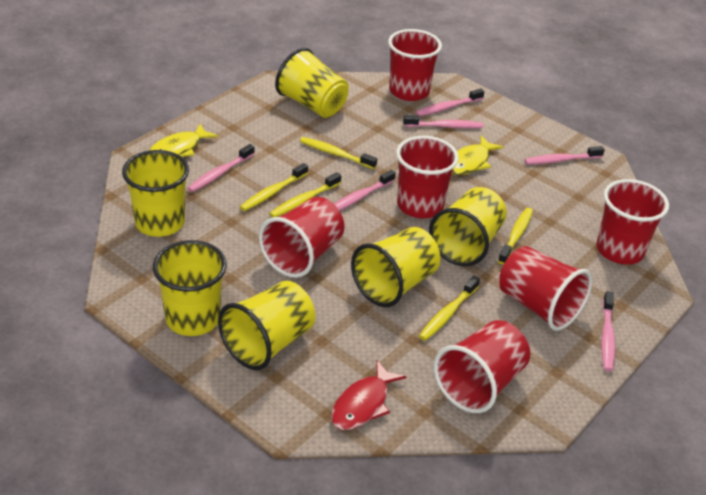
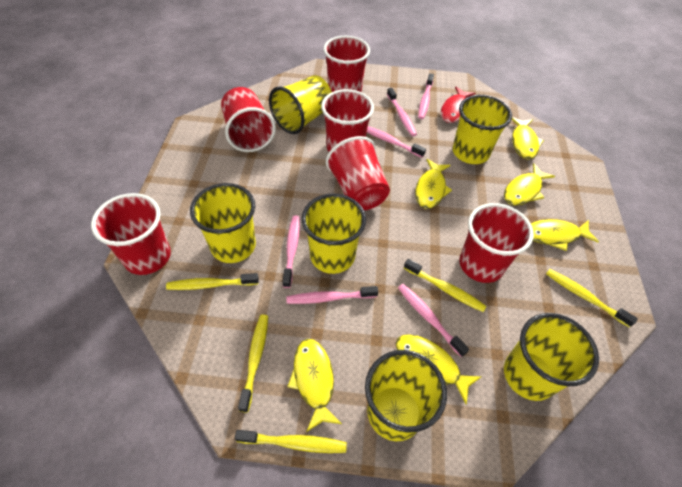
yellow fish: 2 -> 6

